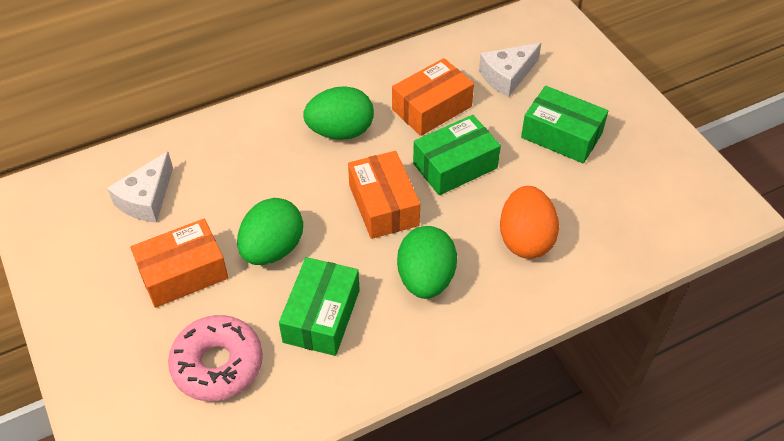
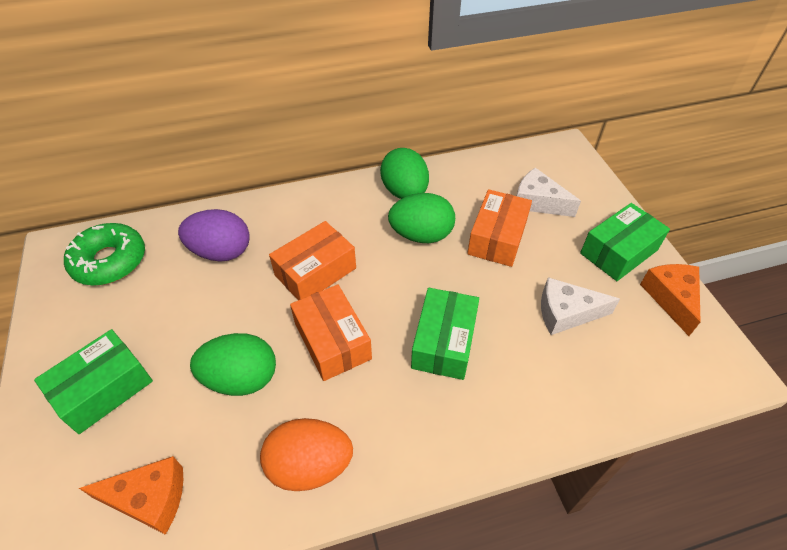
green donut: 0 -> 1
orange cheese: 0 -> 2
pink donut: 1 -> 0
purple egg: 0 -> 1

